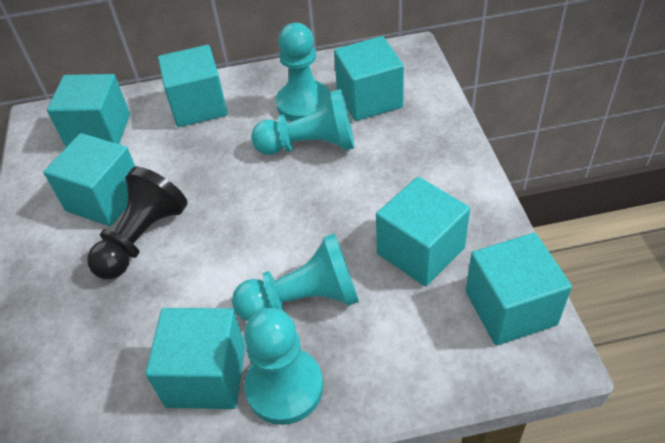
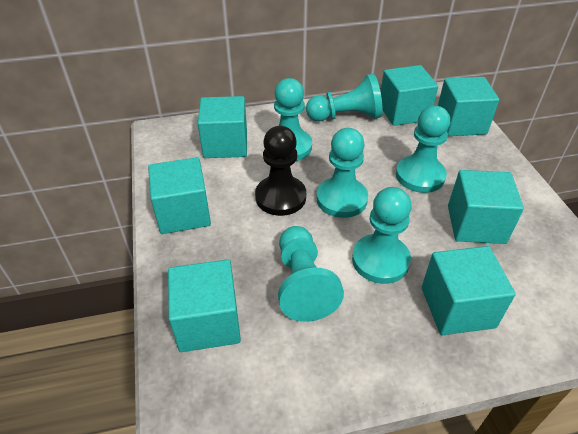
turquoise pawn: 4 -> 6

